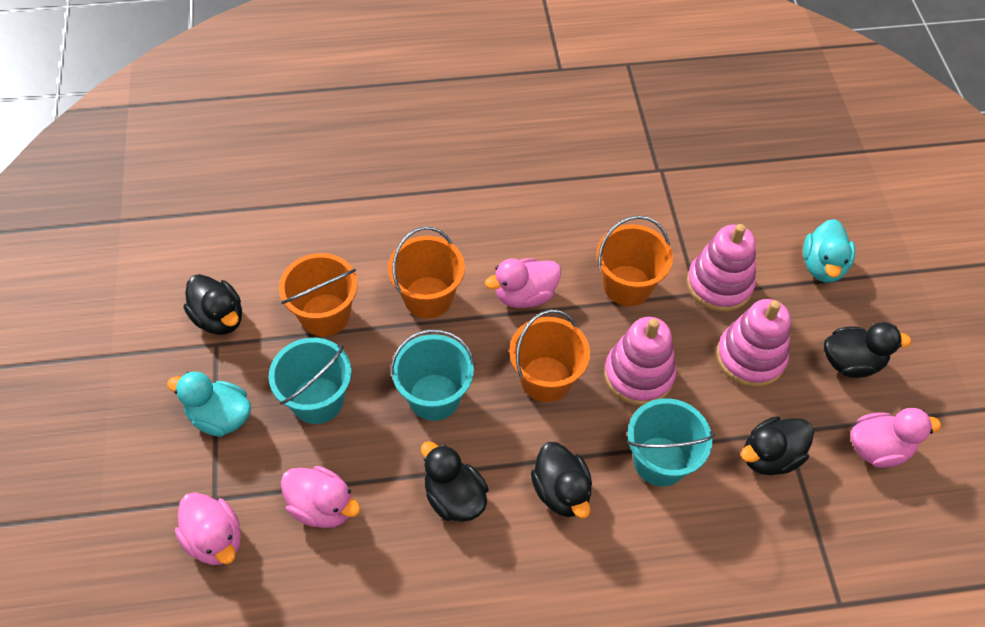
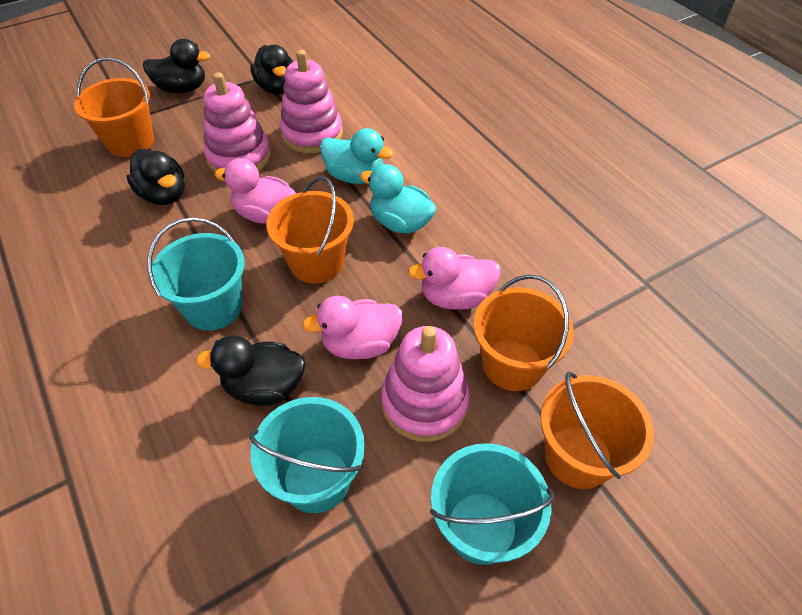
black duck: 5 -> 4
pink duck: 4 -> 3

